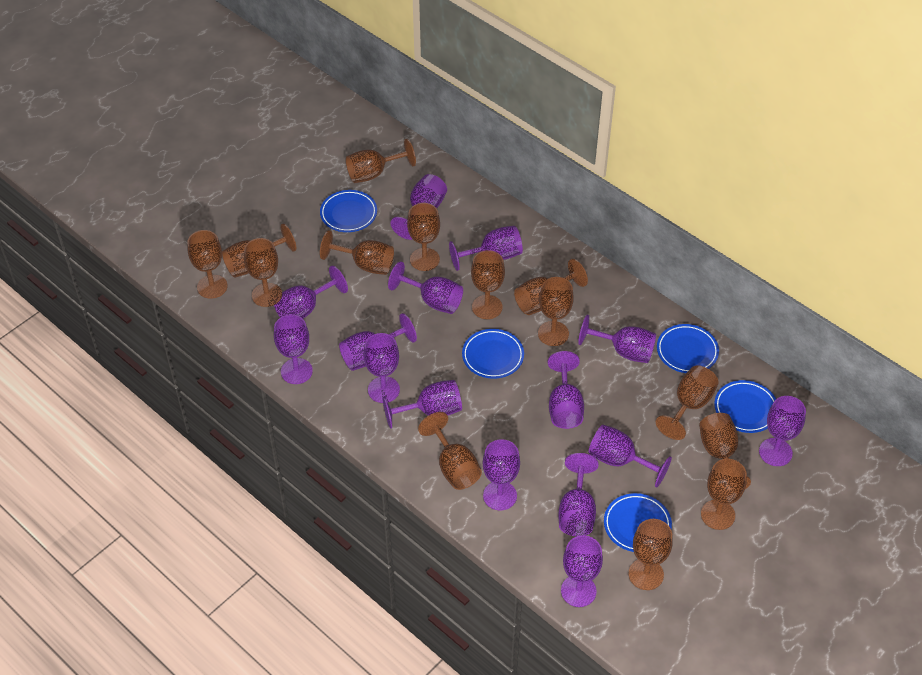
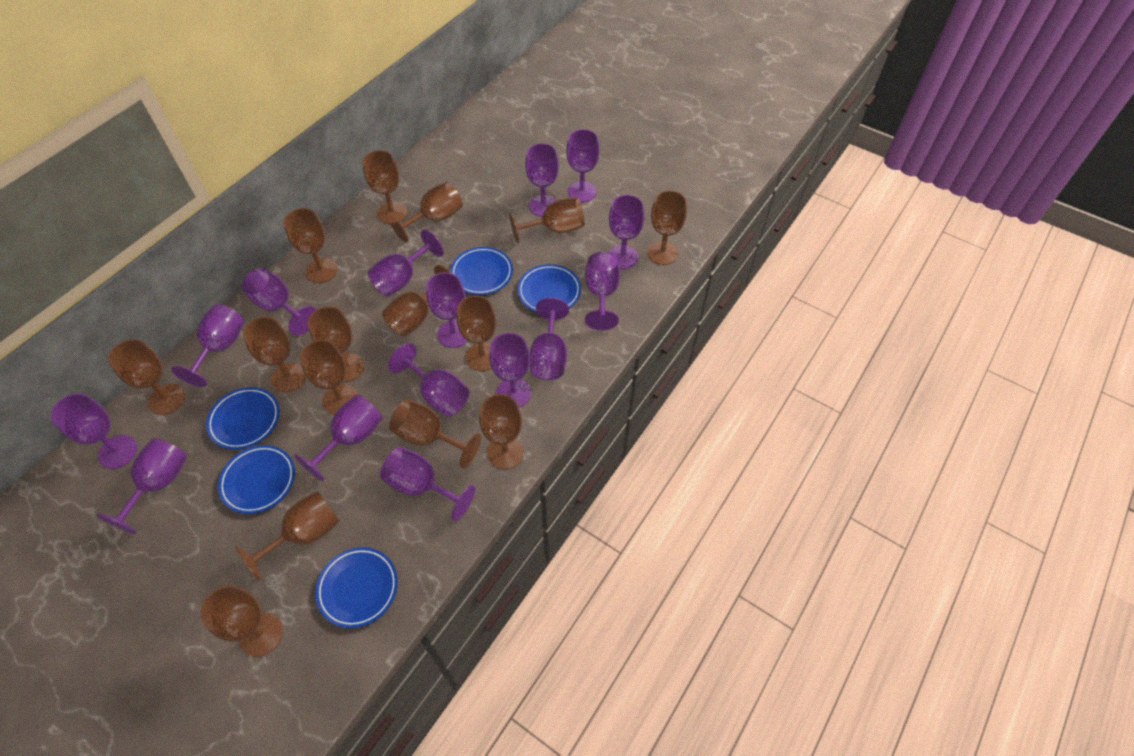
brown goblet: 14 -> 15

